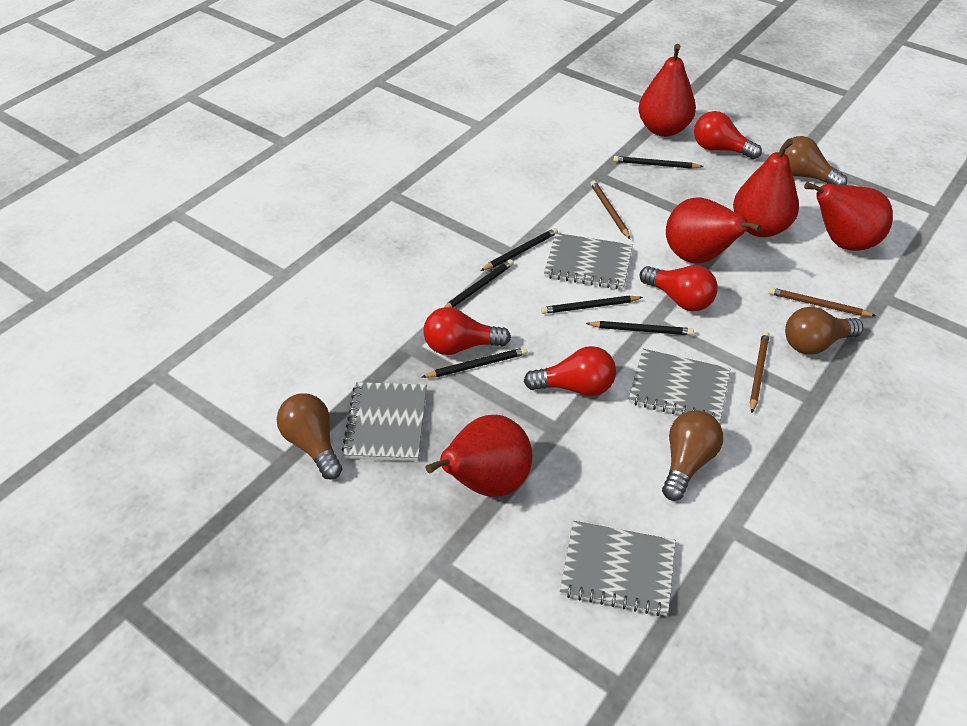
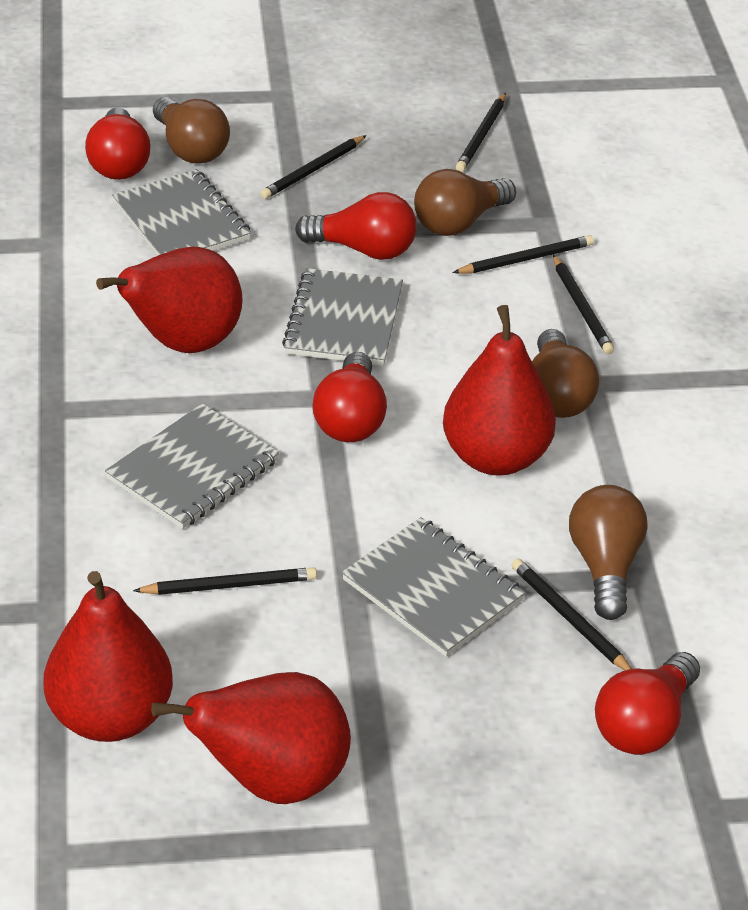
brown pencil: 3 -> 0
red pear: 5 -> 4

